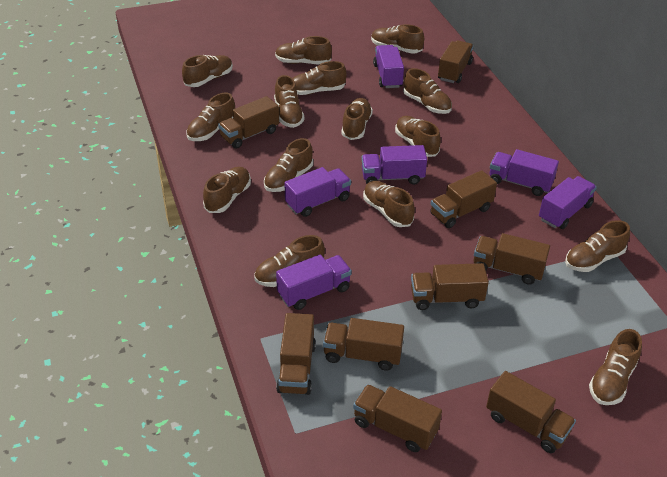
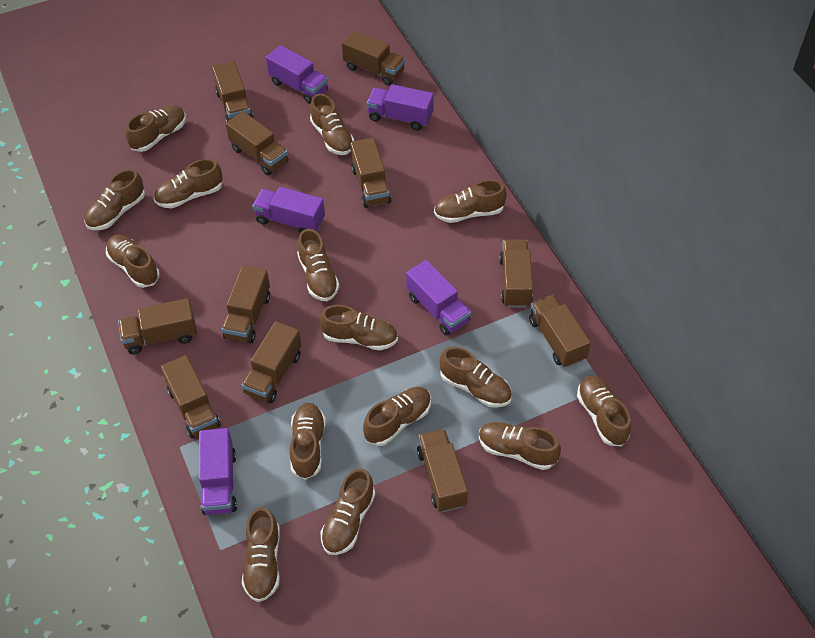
brown truck: 9 -> 11
purple truck: 6 -> 5

